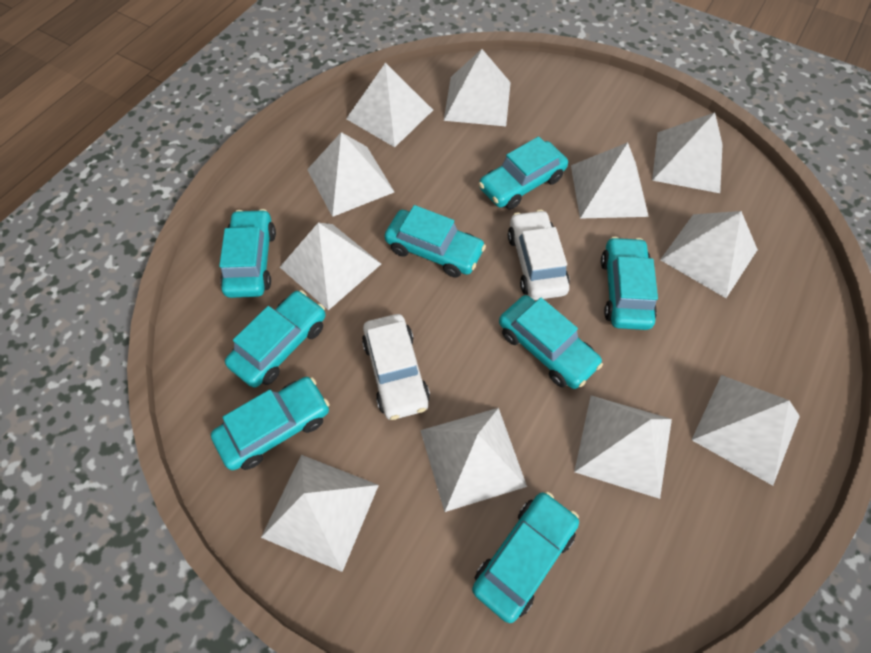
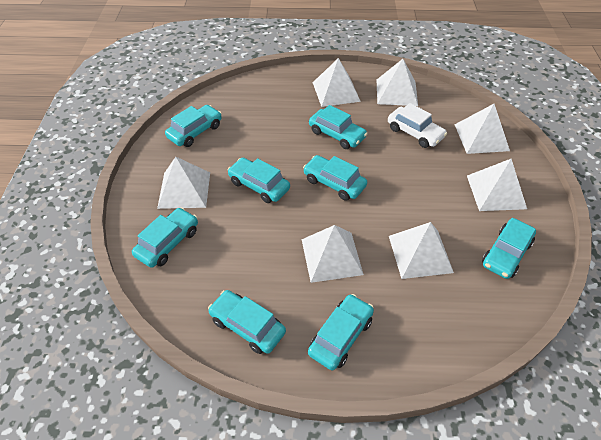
white car: 2 -> 1
white pyramid: 11 -> 7

